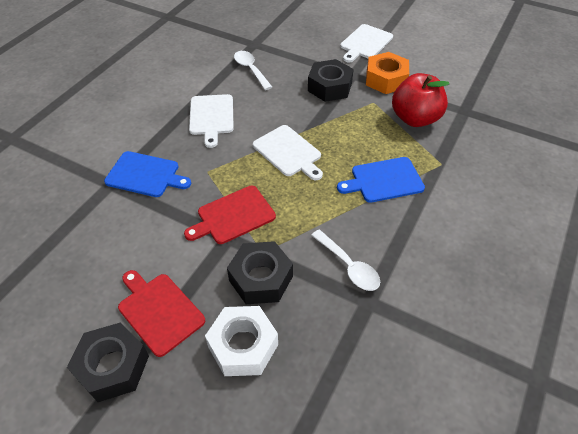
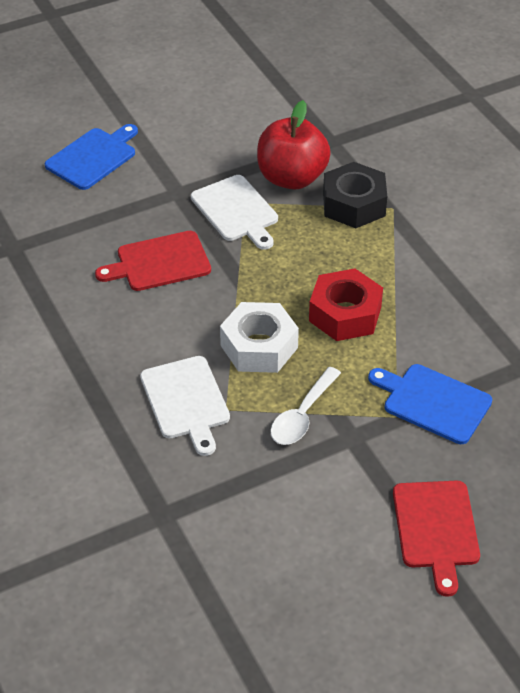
black nut: 3 -> 1
orange nut: 1 -> 0
red nut: 0 -> 1
white cutting board: 3 -> 2
white spoon: 2 -> 1

